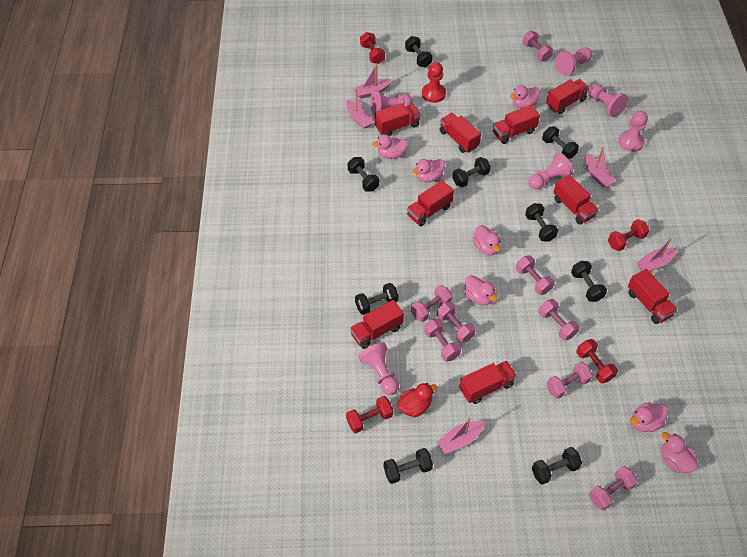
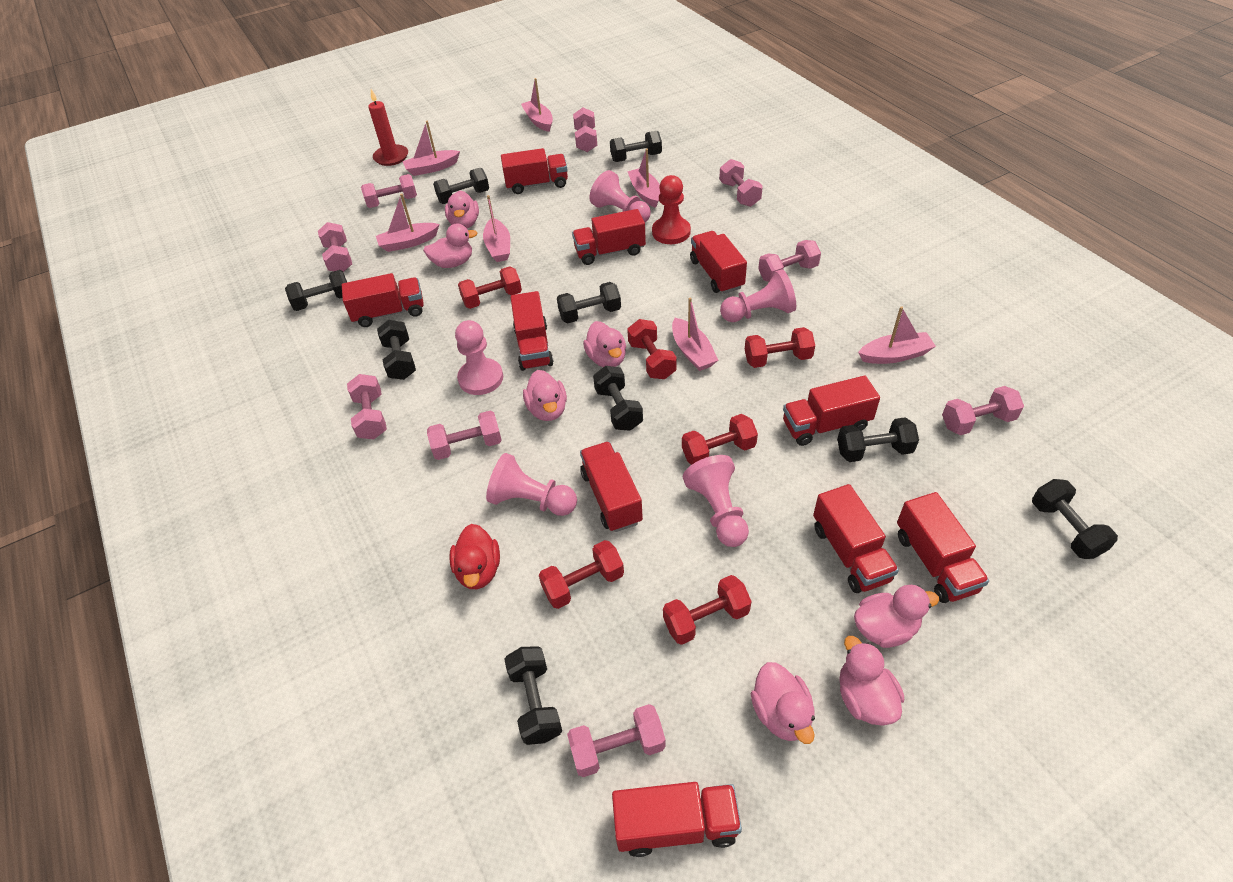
pink boat: 5 -> 7
pink dumbbell: 8 -> 9
pink pawn: 6 -> 5
red candle: 0 -> 1
red dumbbell: 4 -> 6
red truck: 9 -> 10

